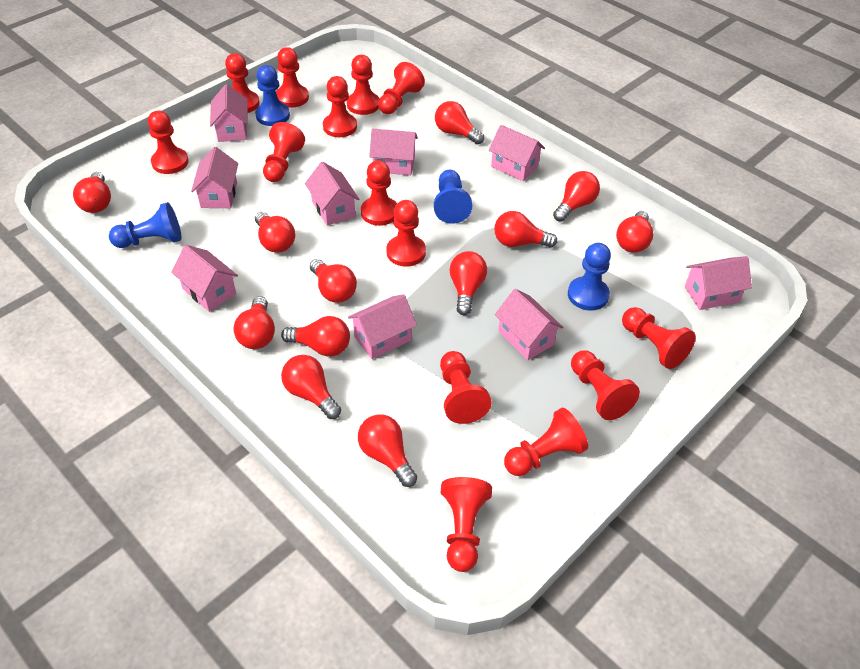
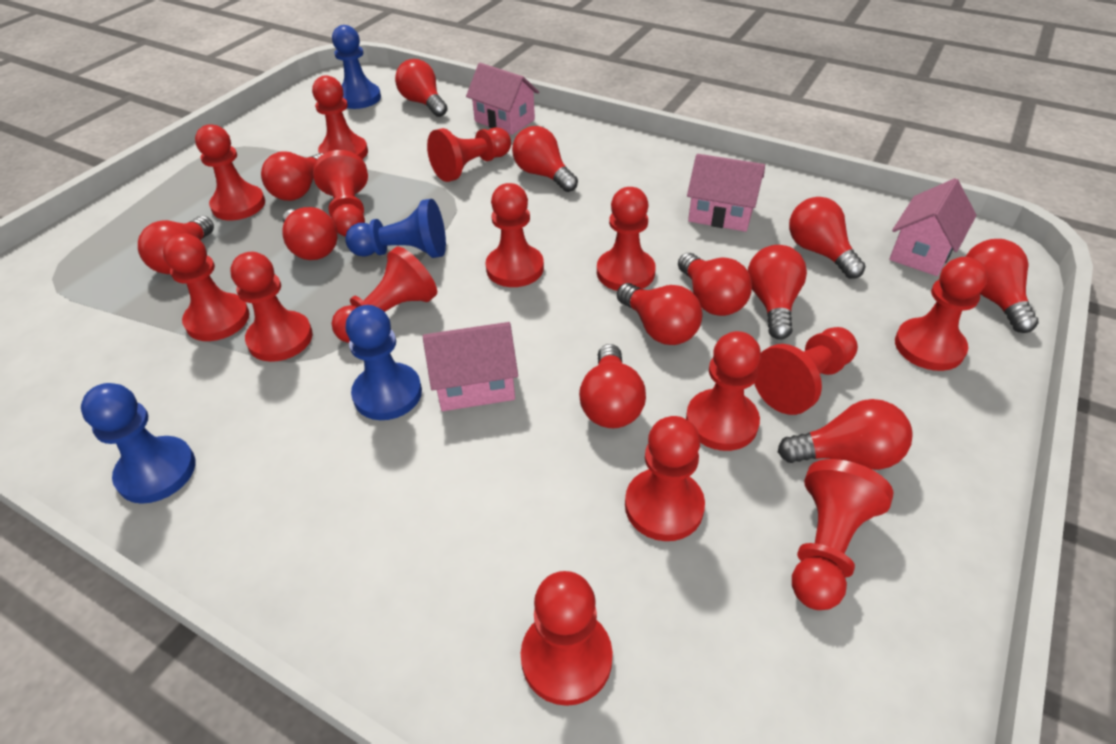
pink house: 9 -> 4
red pawn: 14 -> 15

